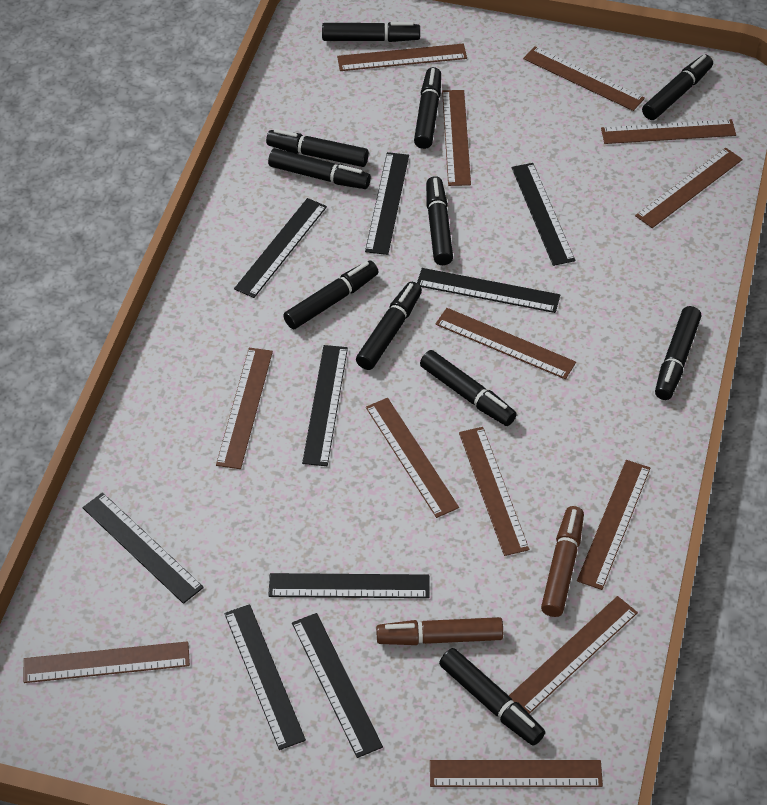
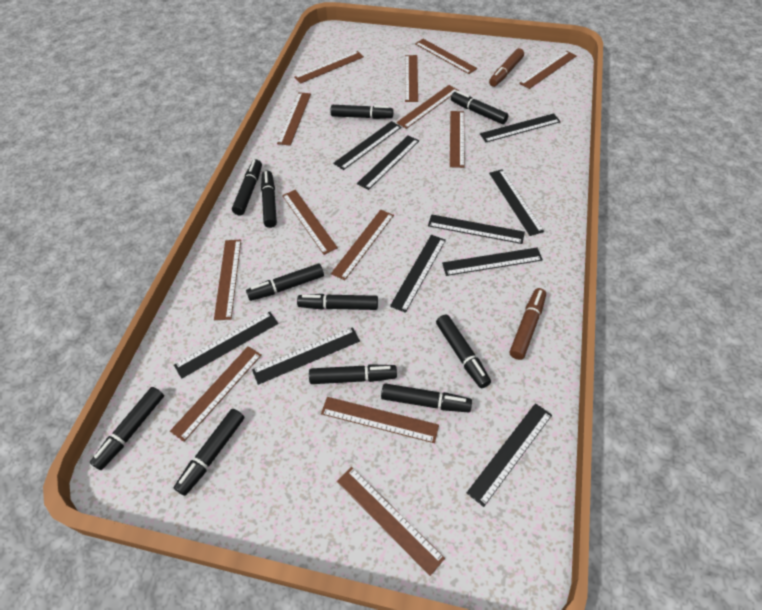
black ruler: 9 -> 10

